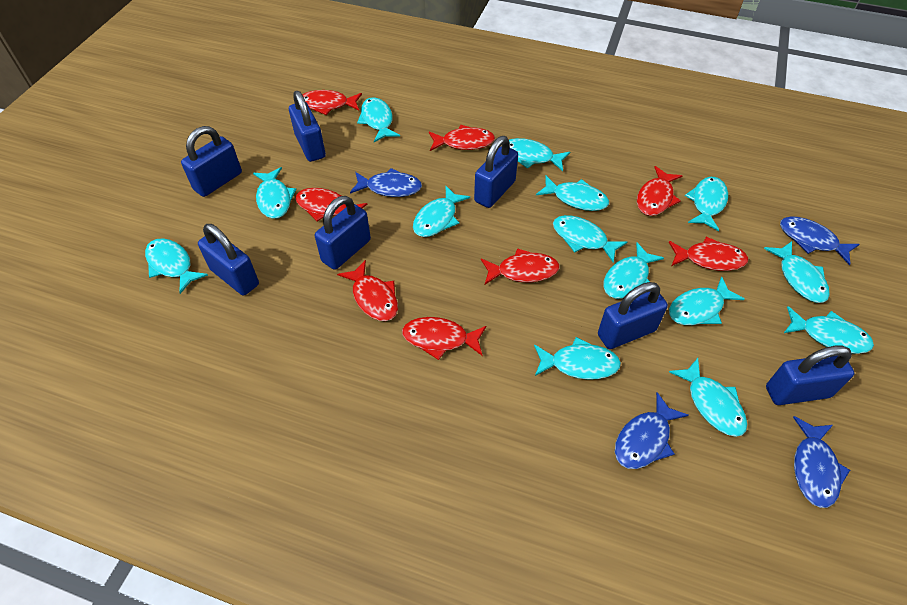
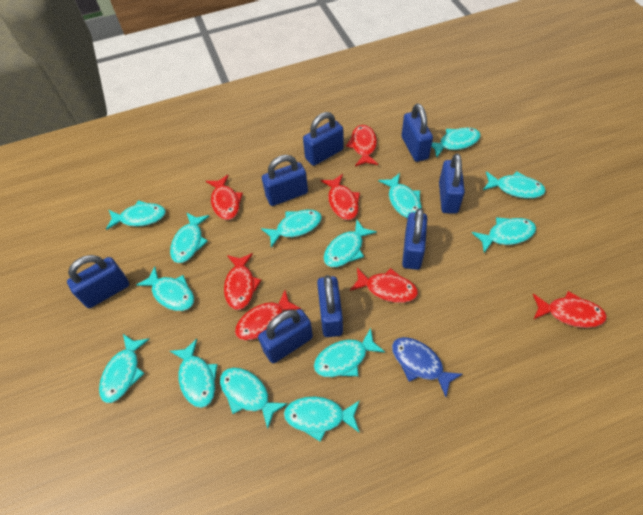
blue fish: 4 -> 1
blue padlock: 7 -> 8
red fish: 8 -> 7

